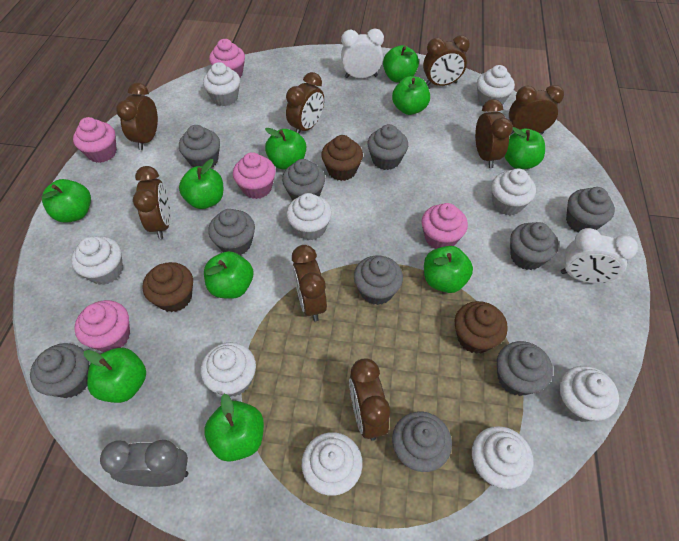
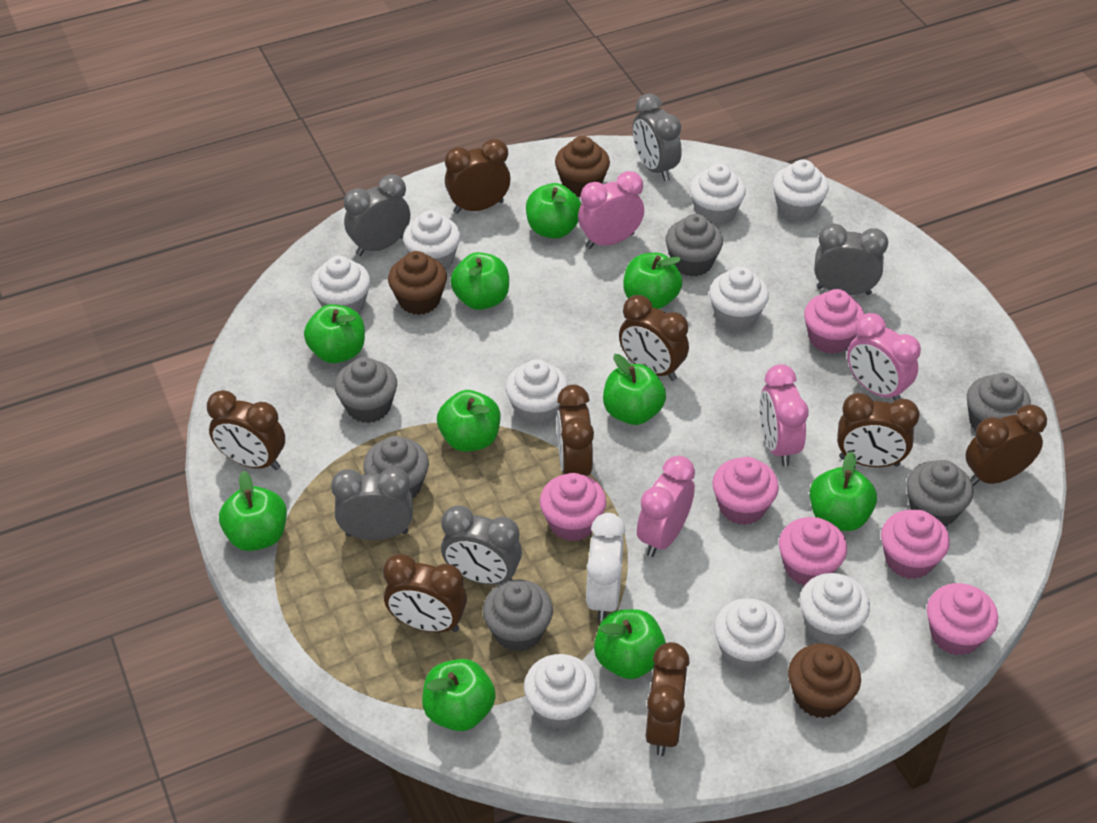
grey clock: 1 -> 5
grey cupcake: 10 -> 6
pink clock: 0 -> 4
pink cupcake: 5 -> 6
white clock: 2 -> 1

